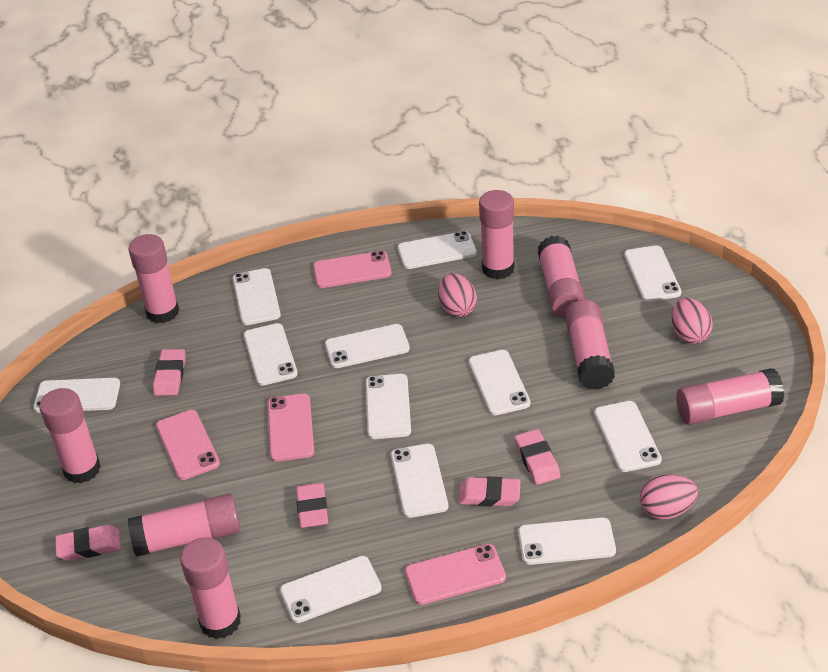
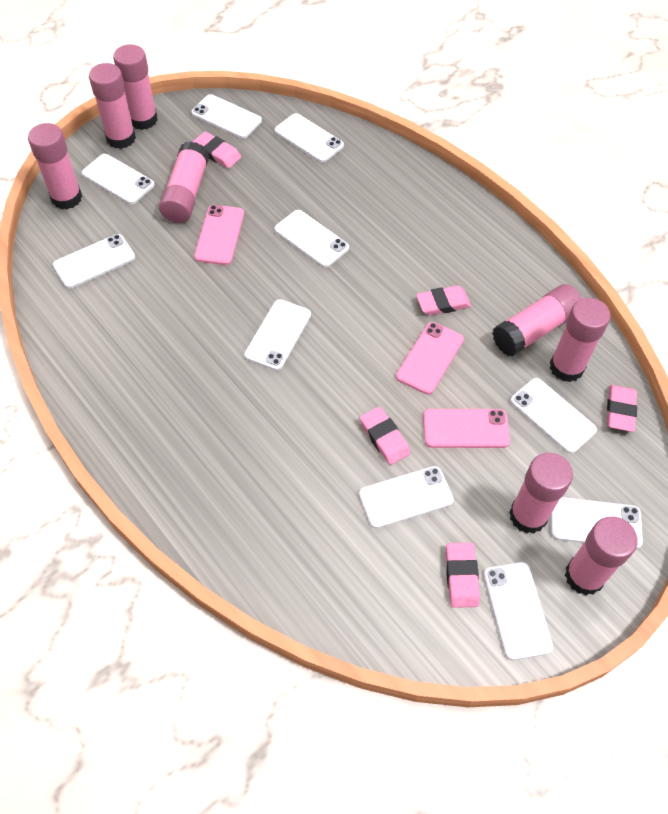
pink egg: 3 -> 0
pink phone: 4 -> 3
white phone: 12 -> 10

